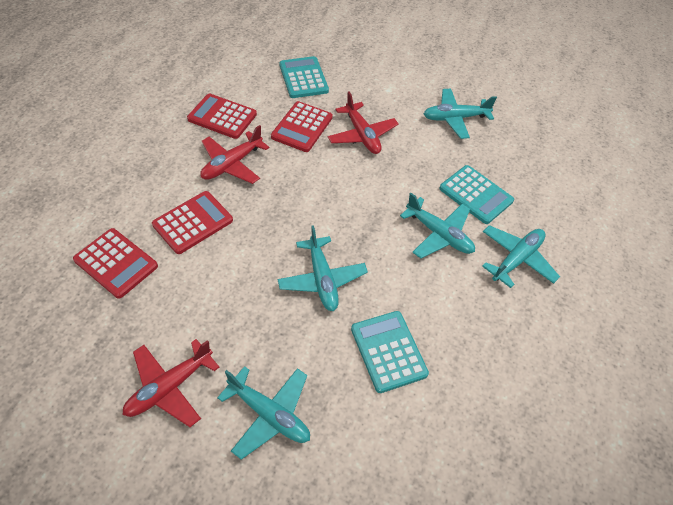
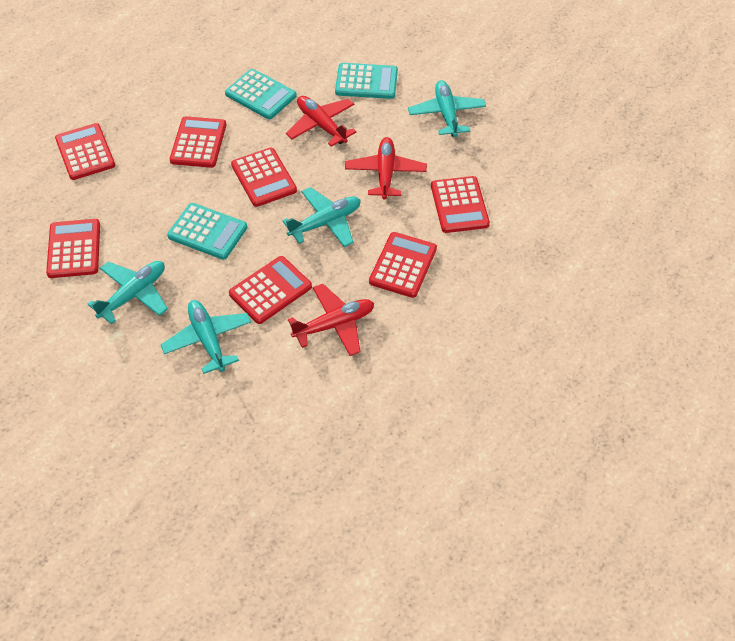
red calculator: 4 -> 7
turquoise plane: 5 -> 4

